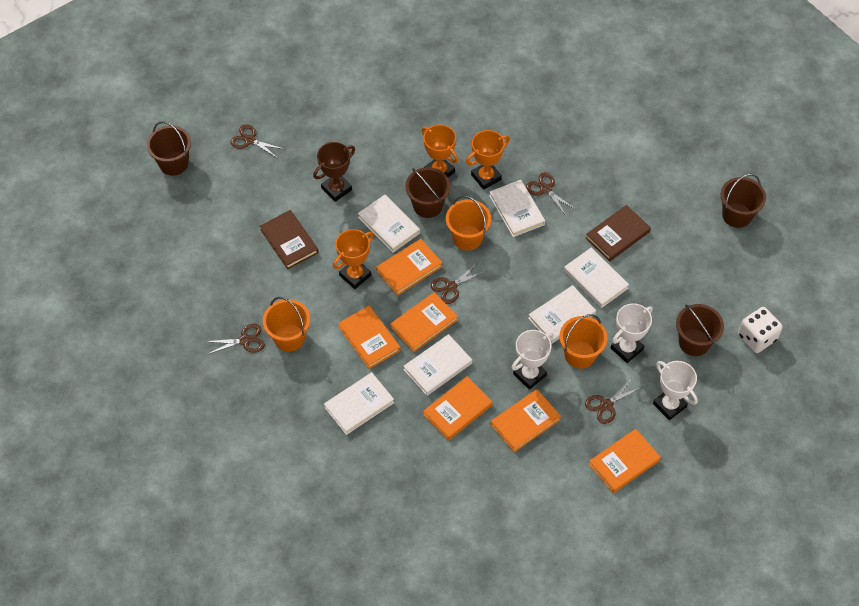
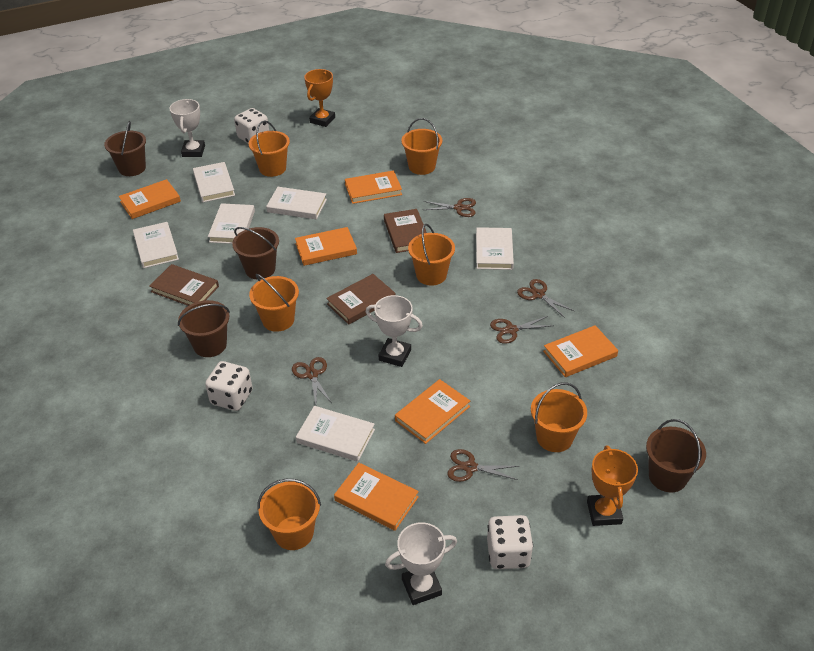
brown book: 2 -> 3
brown trophy: 1 -> 0
orange bucket: 3 -> 6
orange trophy: 3 -> 2
white dice: 1 -> 3

